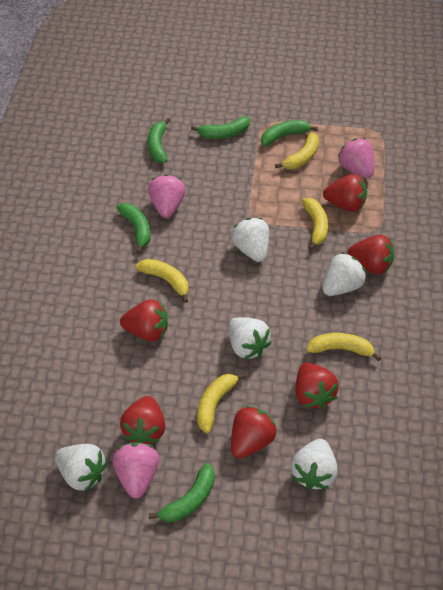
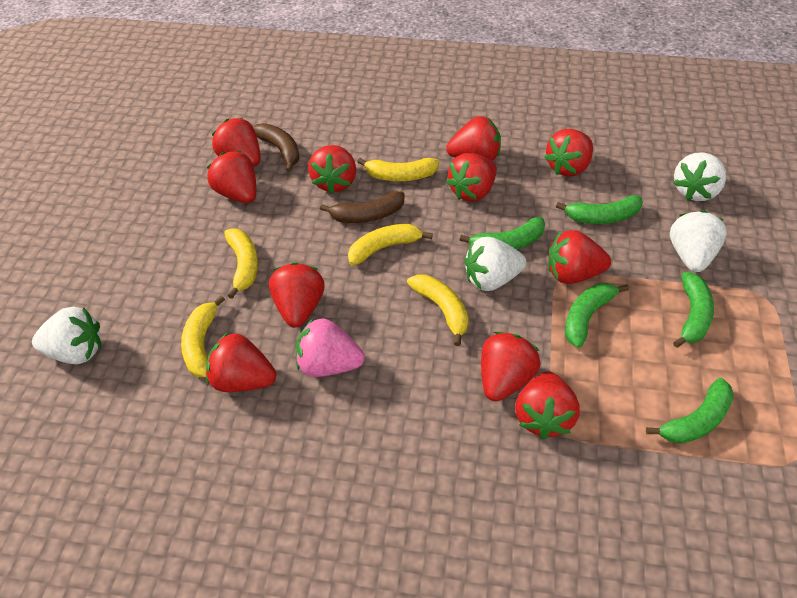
brown banana: 0 -> 2
pink strawberry: 3 -> 1
red strawberry: 6 -> 11
white strawberry: 5 -> 4

